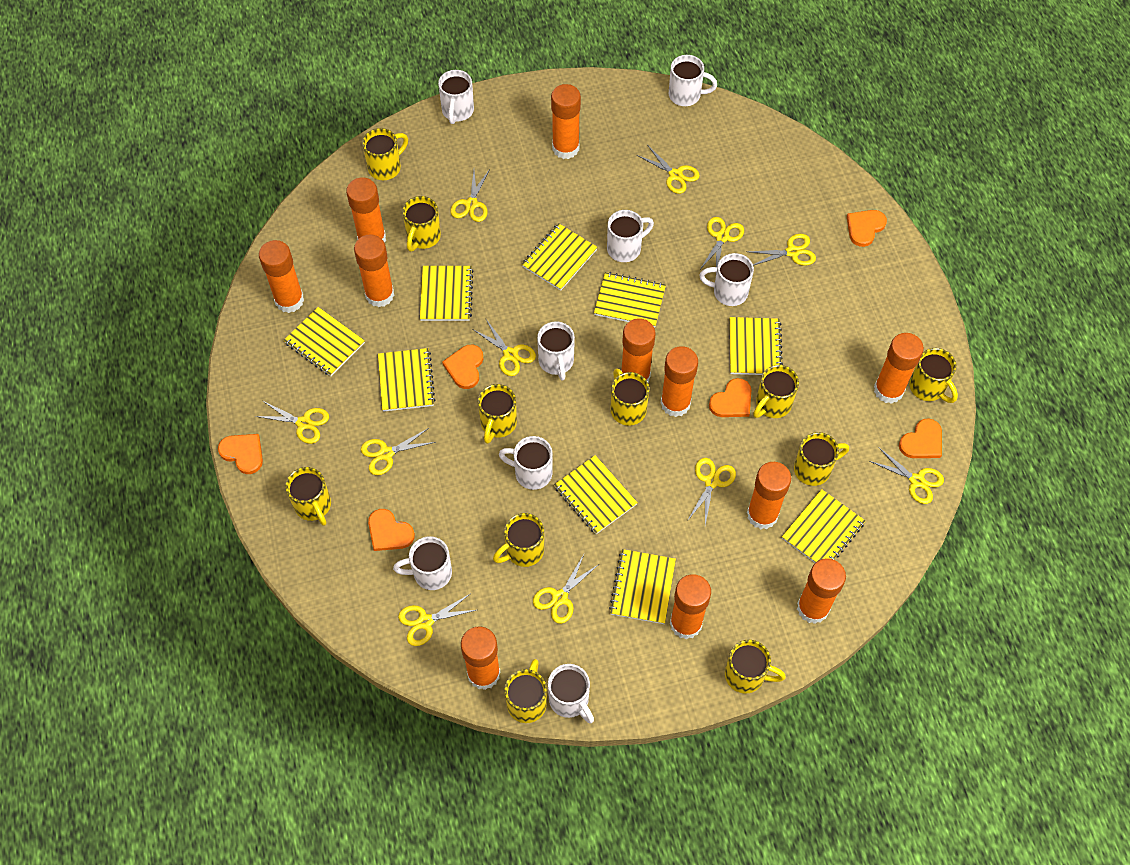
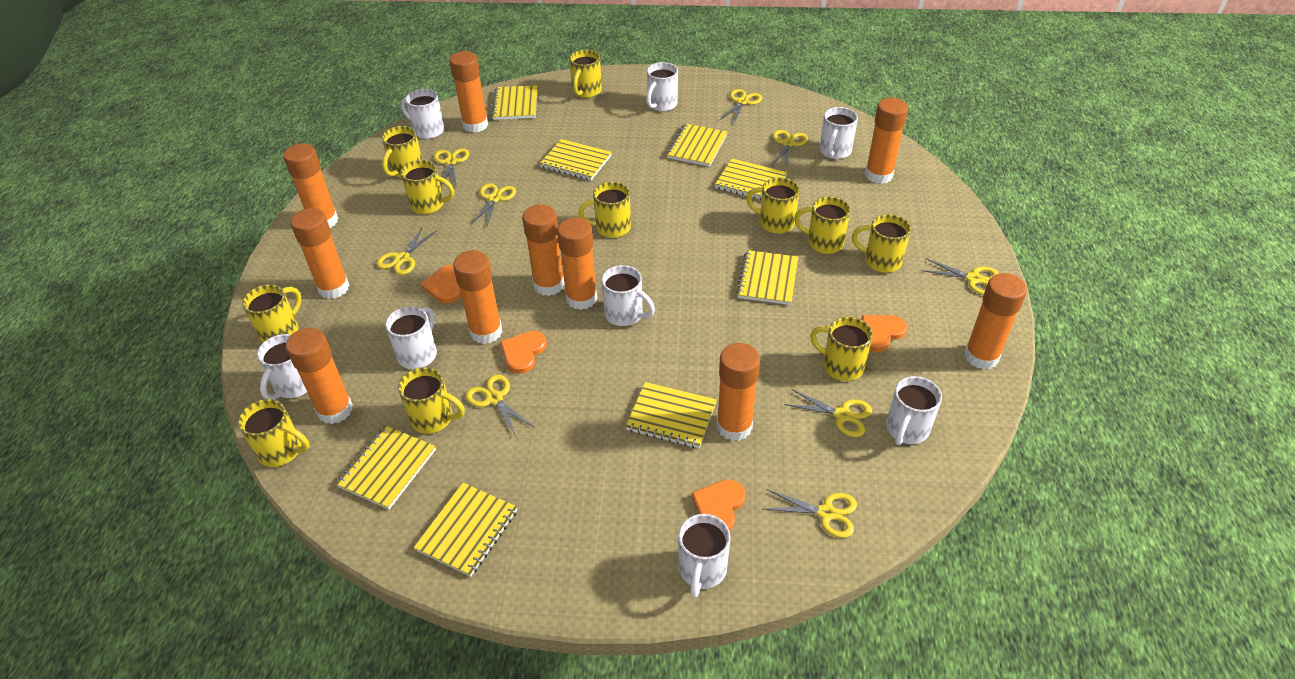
orange glue stick: 11 -> 10
orange heart: 6 -> 4
yellow notebook: 9 -> 8
yellow scissors: 11 -> 9

